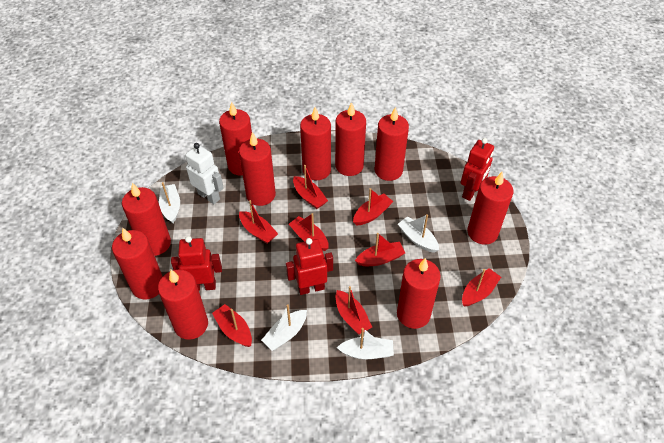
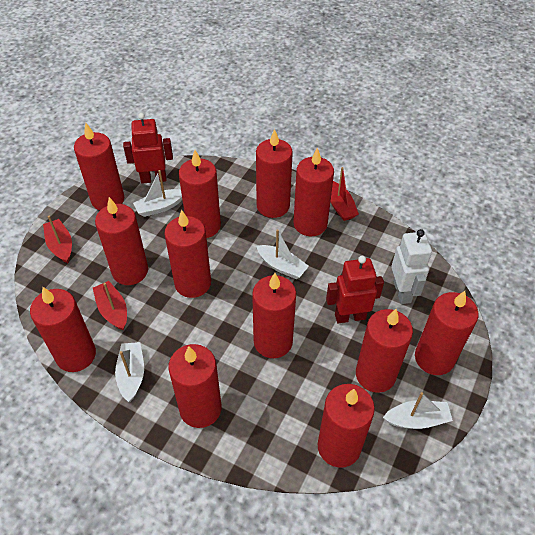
red boat: 8 -> 3
red candle: 10 -> 12
red robot: 3 -> 2

